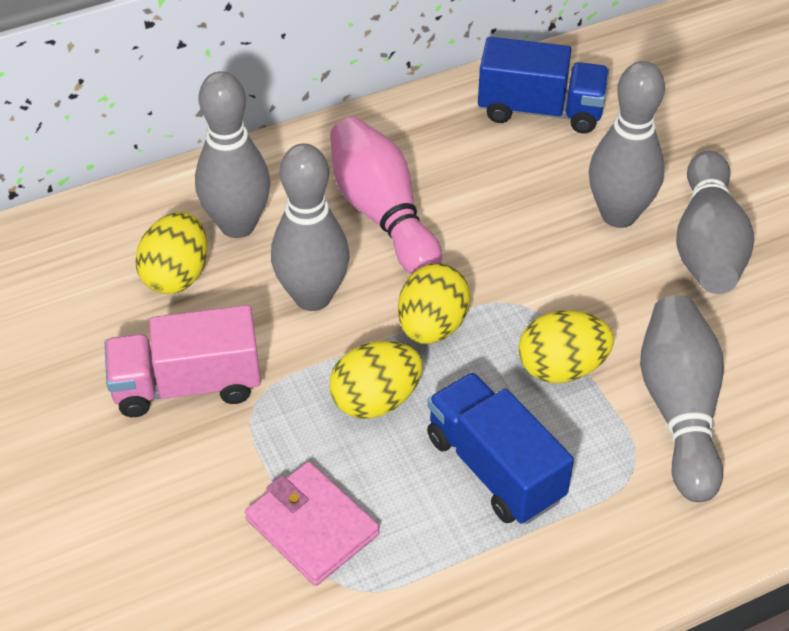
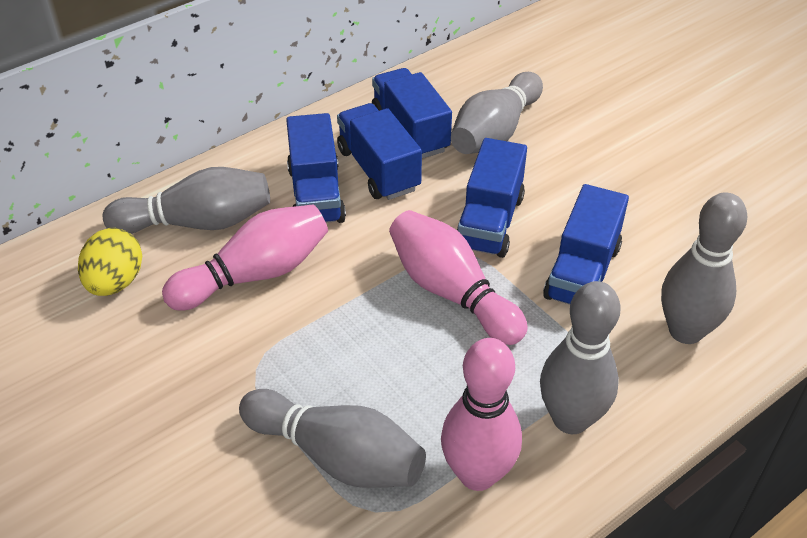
blue truck: 2 -> 5
pink bowling pin: 1 -> 3
pink truck: 1 -> 0
pink wallet: 1 -> 0
yellow egg: 4 -> 1

